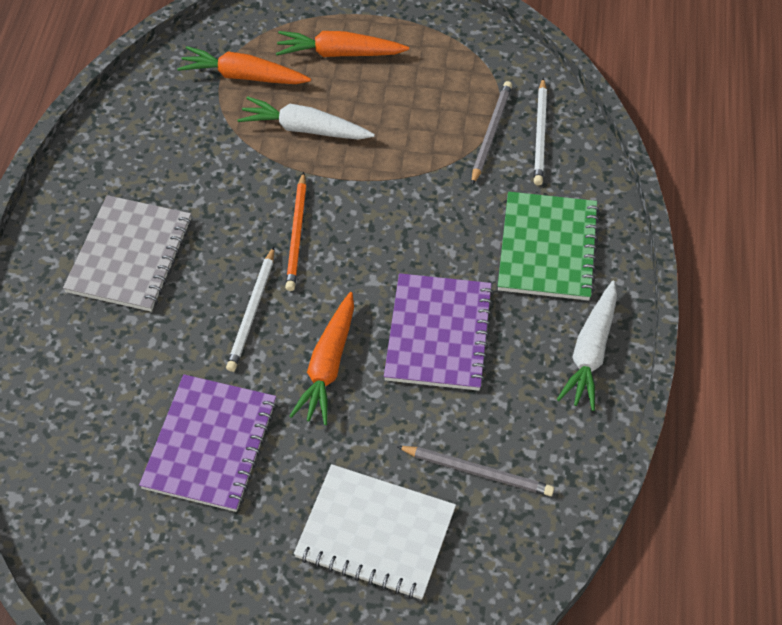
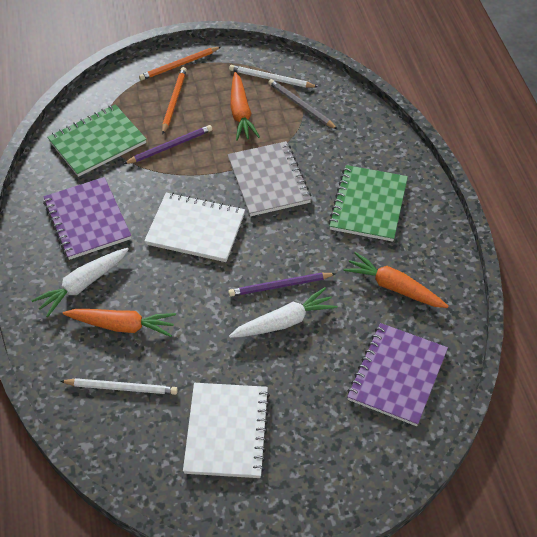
green notebook: 1 -> 2
grey pencil: 2 -> 1
orange pencil: 1 -> 2
purple pencil: 0 -> 2
white notebook: 1 -> 2

